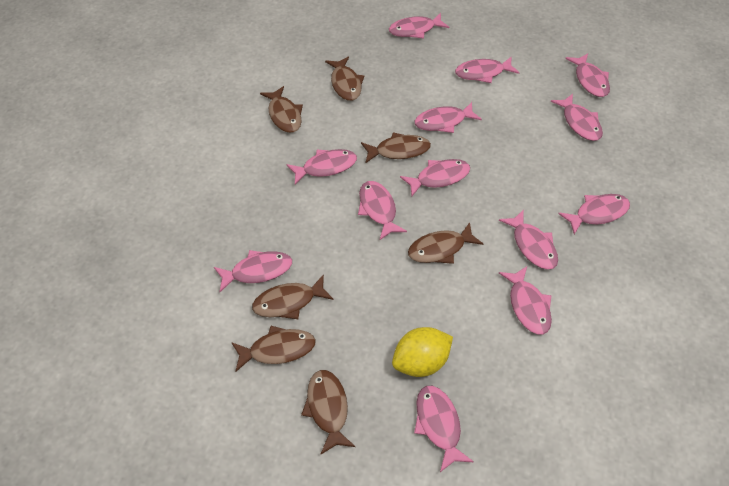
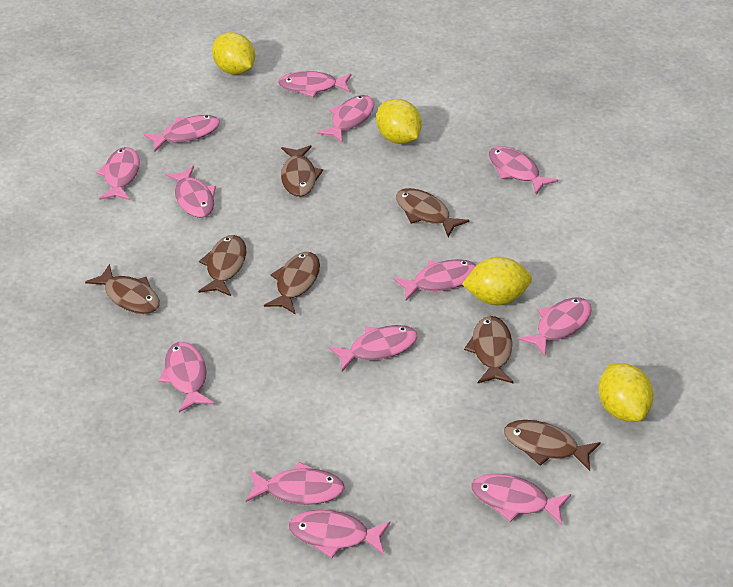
yellow lemon: 1 -> 4

